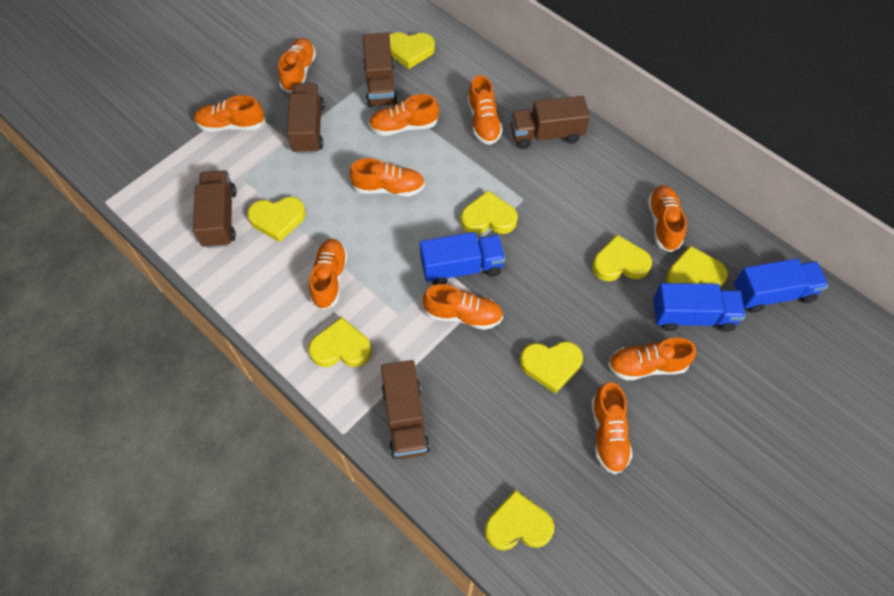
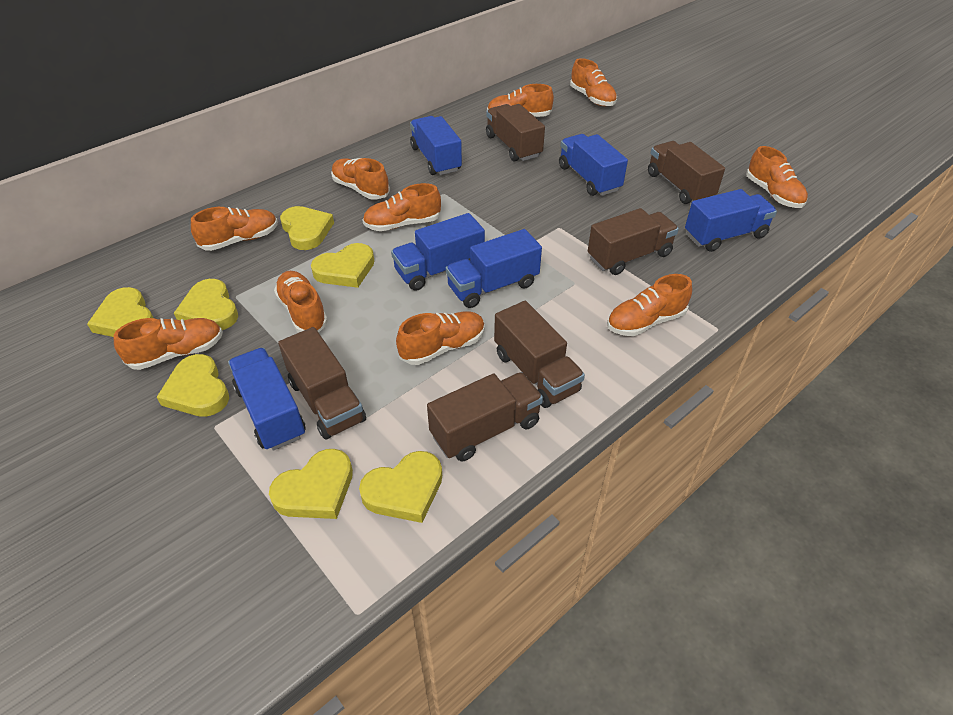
blue truck: 3 -> 6
brown truck: 5 -> 6
yellow heart: 8 -> 7

